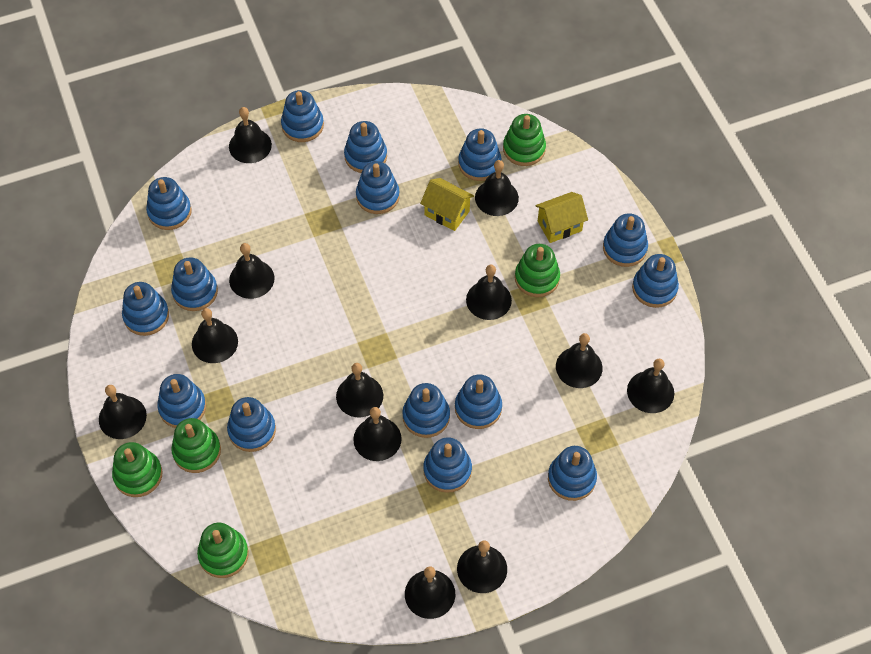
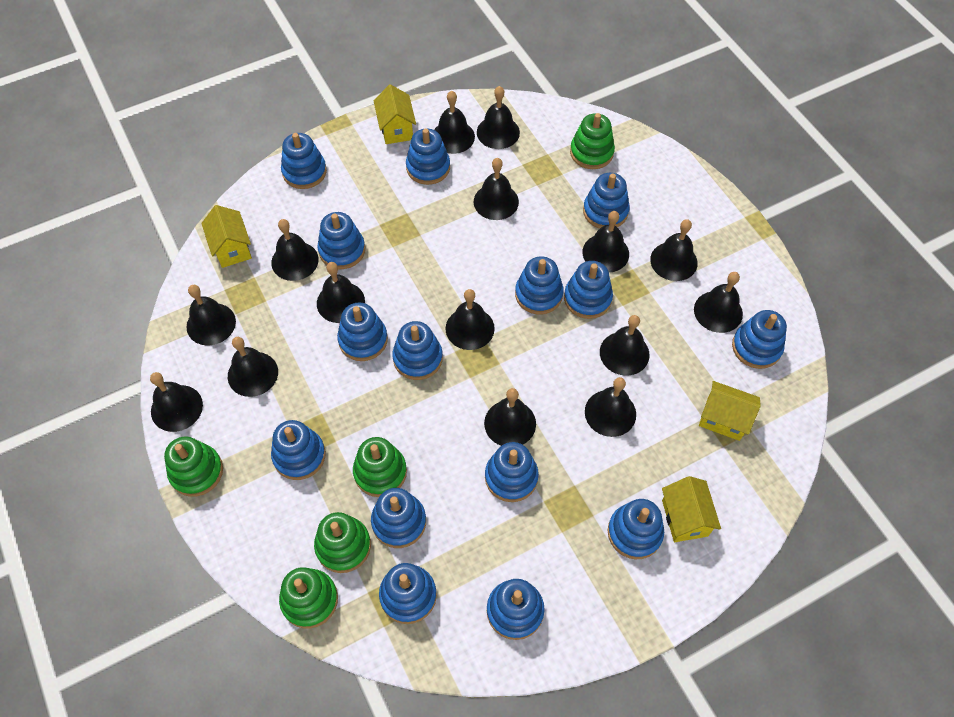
black bell: 12 -> 15
yellow house: 2 -> 4

